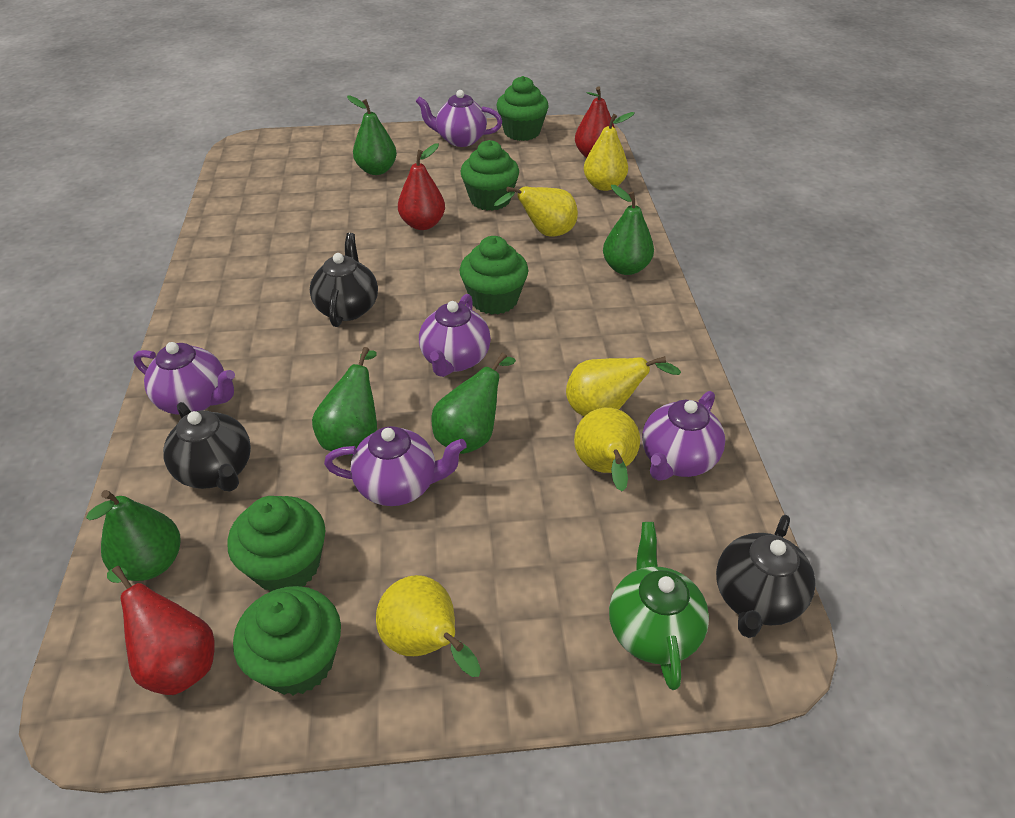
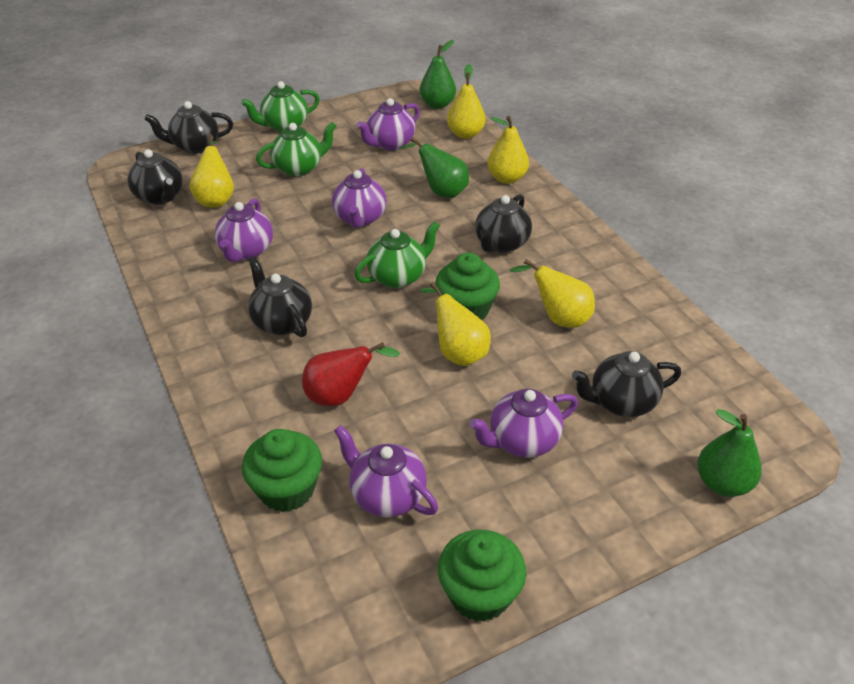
black teapot: 3 -> 5
green cupcake: 5 -> 3
green pear: 5 -> 3
green teapot: 1 -> 3
red pear: 3 -> 1

